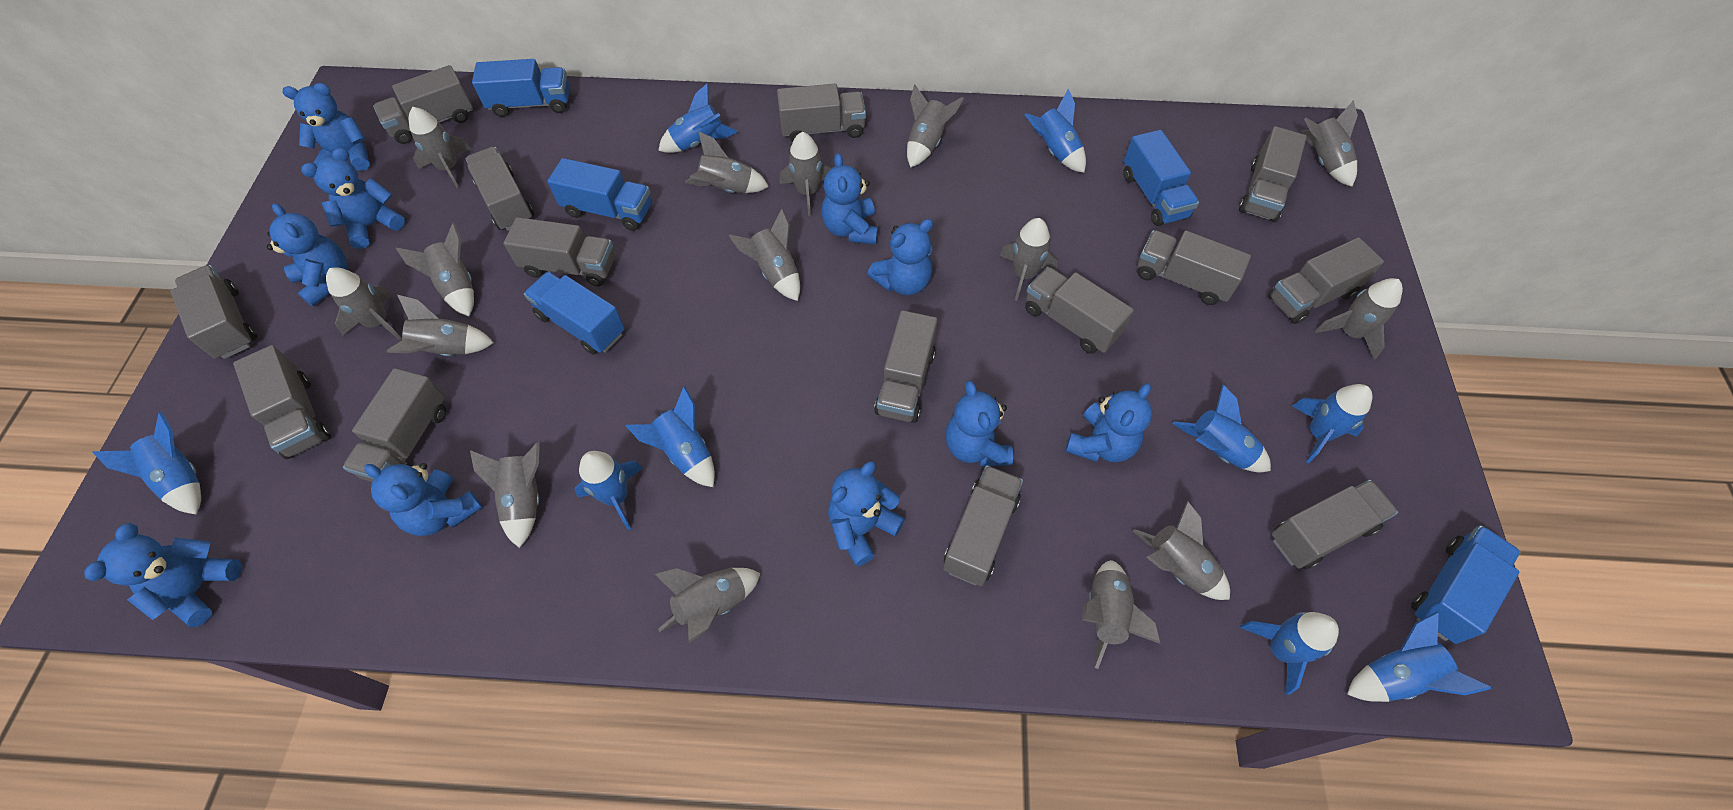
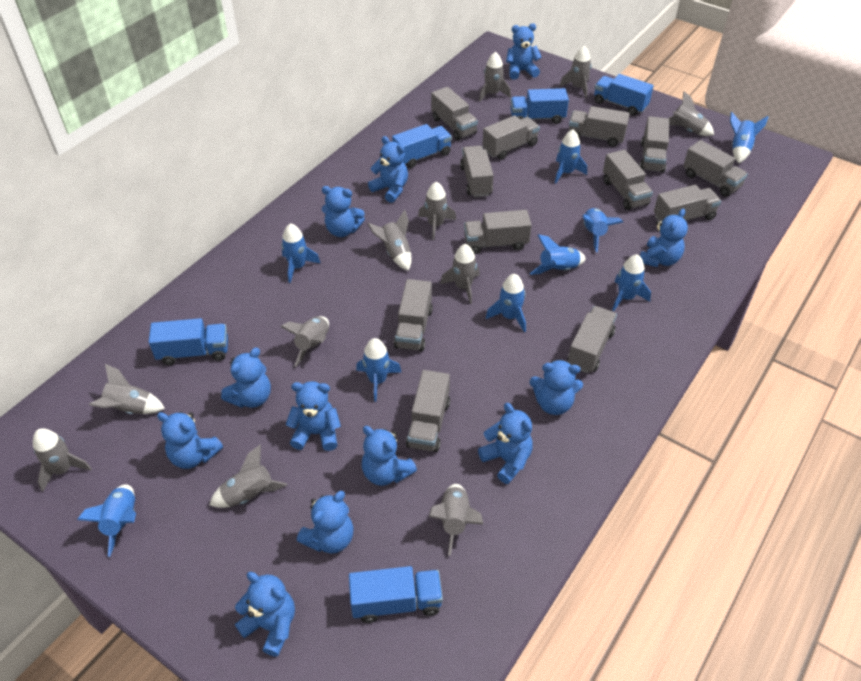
blue teddy bear: 10 -> 12
grey rocket: 15 -> 11
grey truck: 14 -> 12

